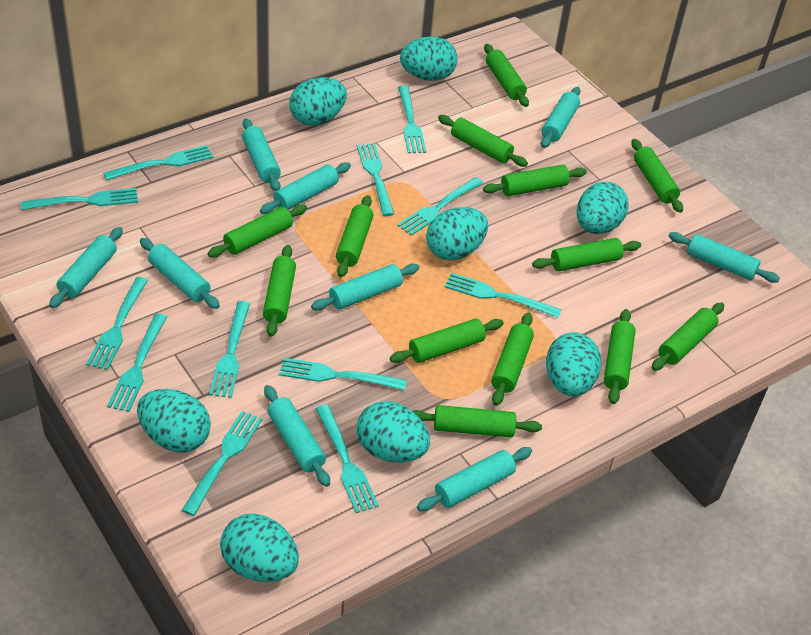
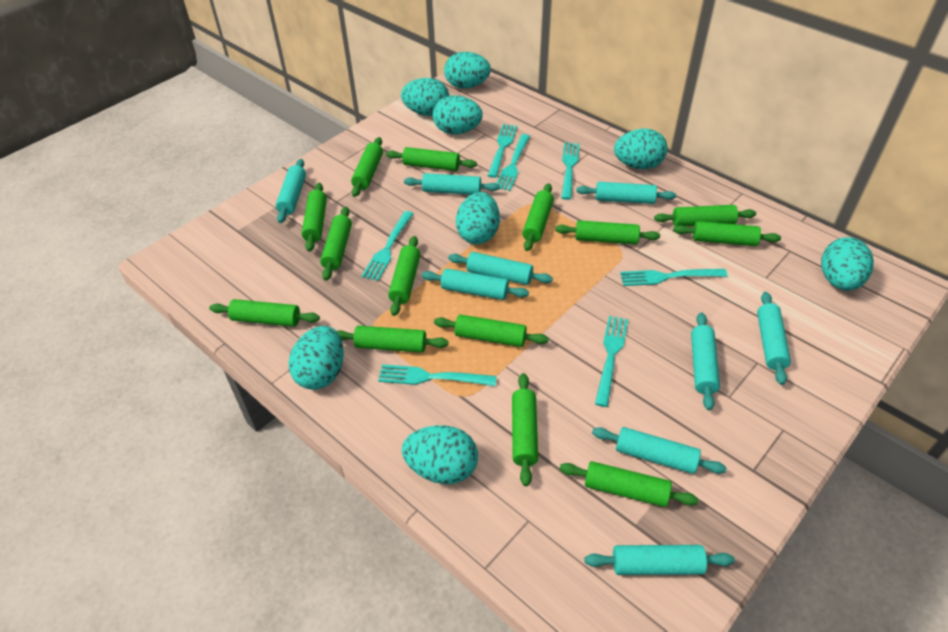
green rolling pin: 13 -> 14
turquoise fork: 12 -> 7

